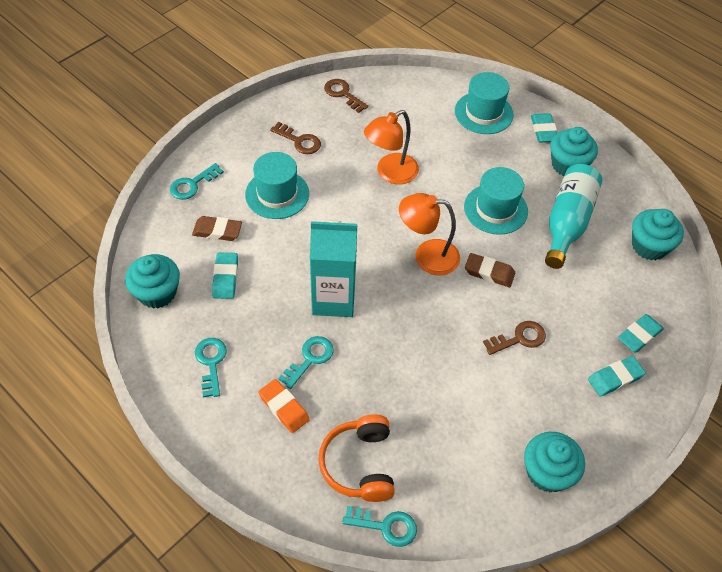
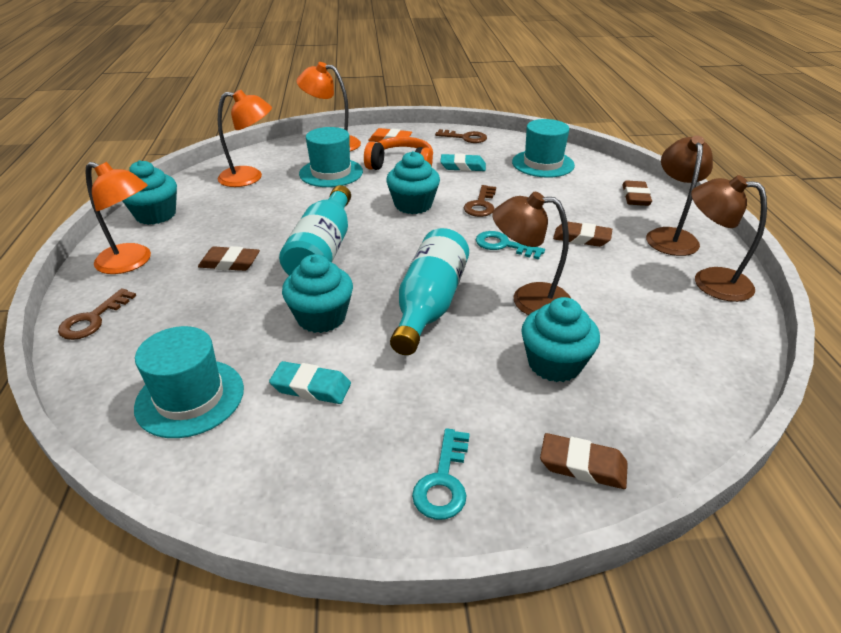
brown eraser: 2 -> 4
brown lamp: 0 -> 3
orange lamp: 2 -> 3
turquoise bottle: 1 -> 2
turquoise carton: 1 -> 0
turquoise eraser: 4 -> 2
turquoise key: 4 -> 2

